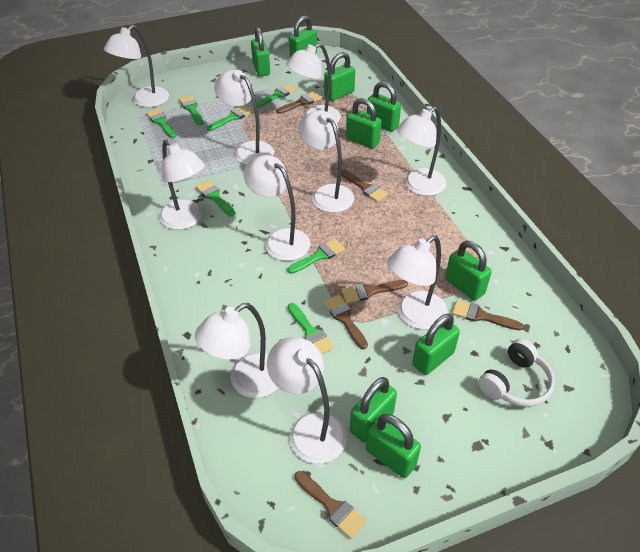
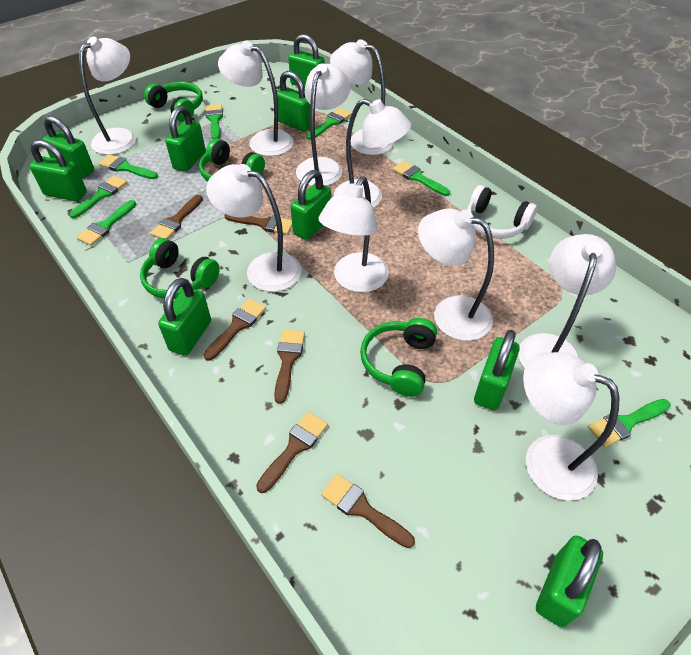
green headphones: 0 -> 4

